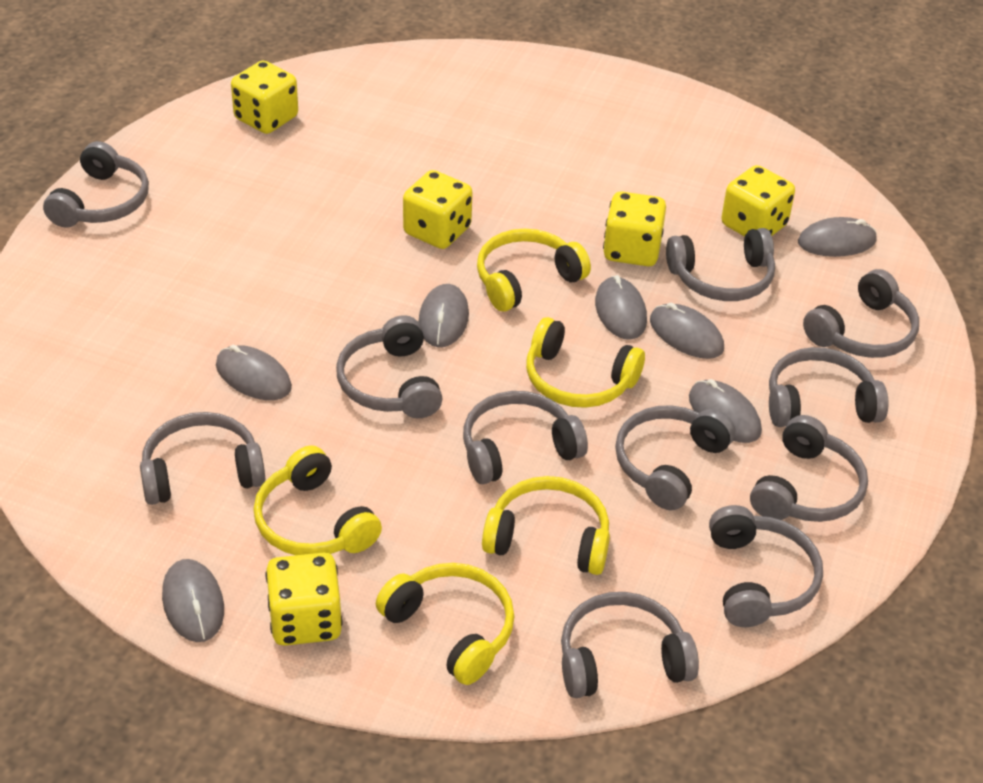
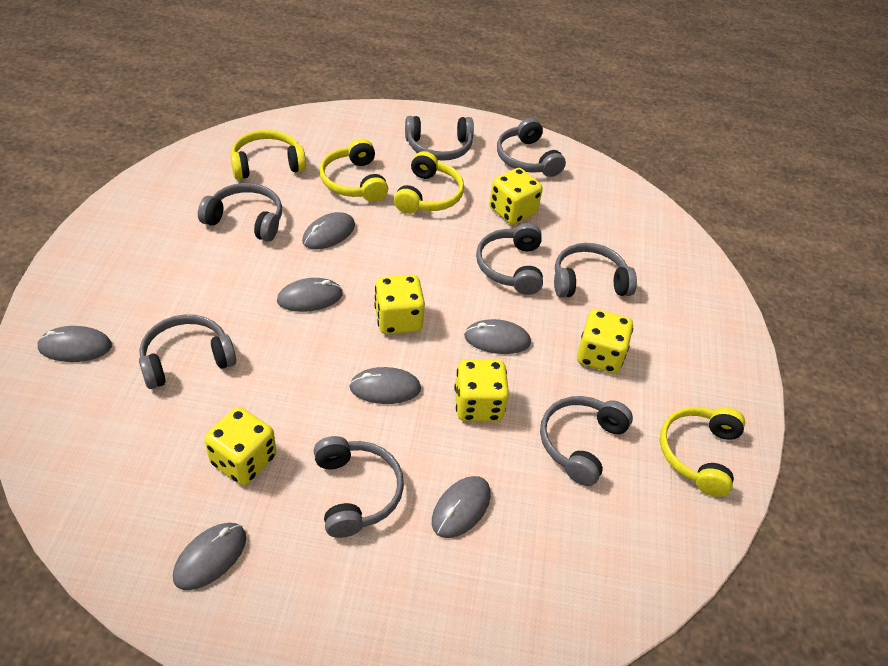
grey headphones: 11 -> 8
yellow headphones: 5 -> 4

